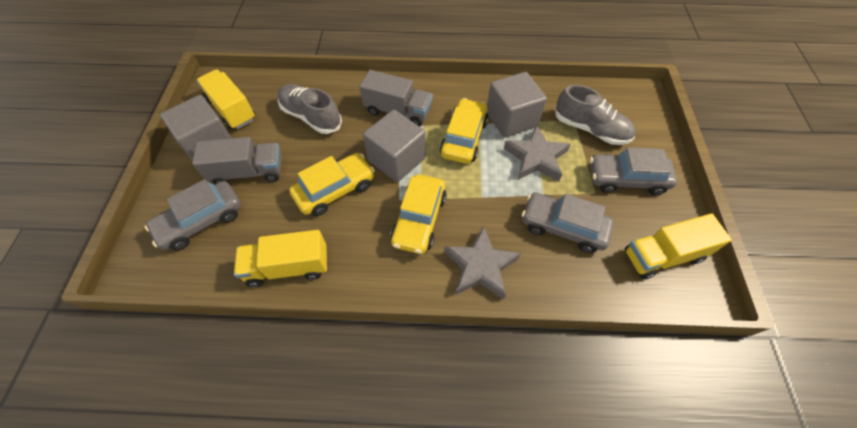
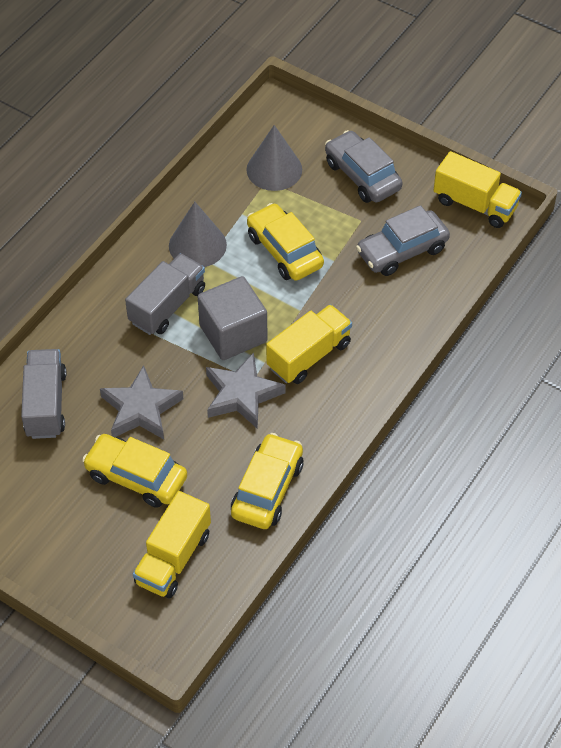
grey car: 3 -> 2
grey cone: 0 -> 2
grey cube: 3 -> 1
grey shoe: 2 -> 0

